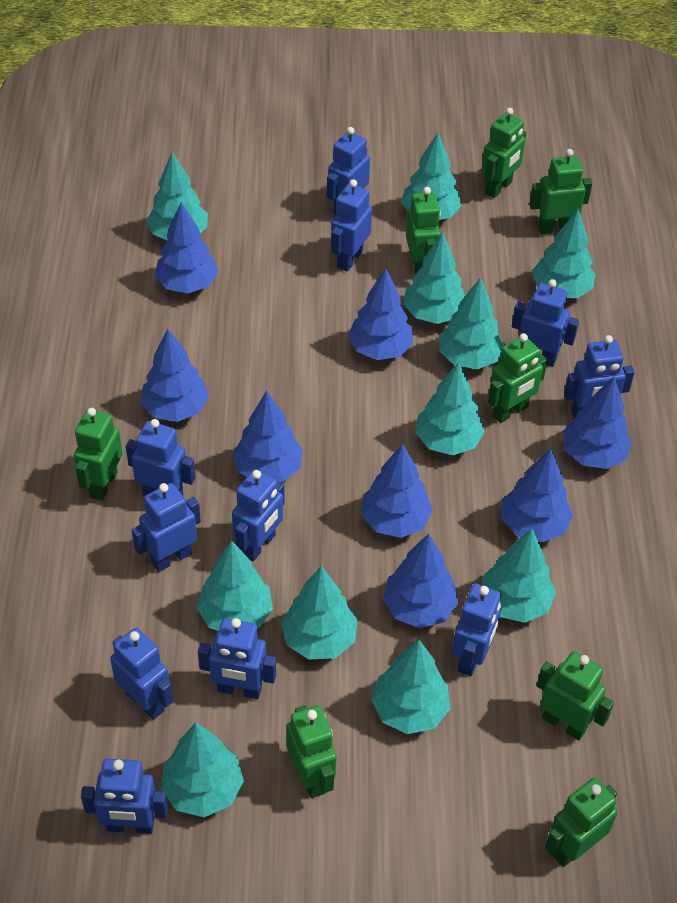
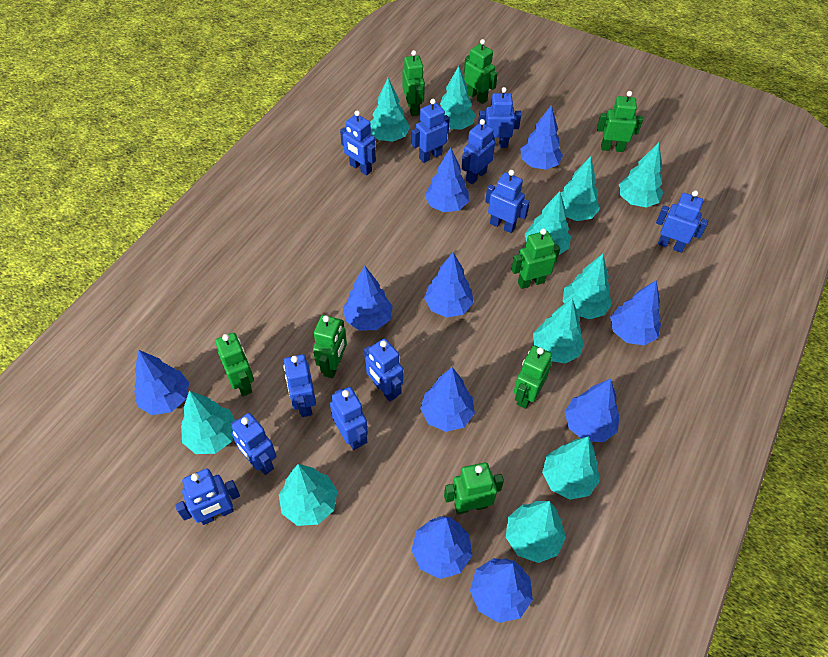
blue tree: 8 -> 10

